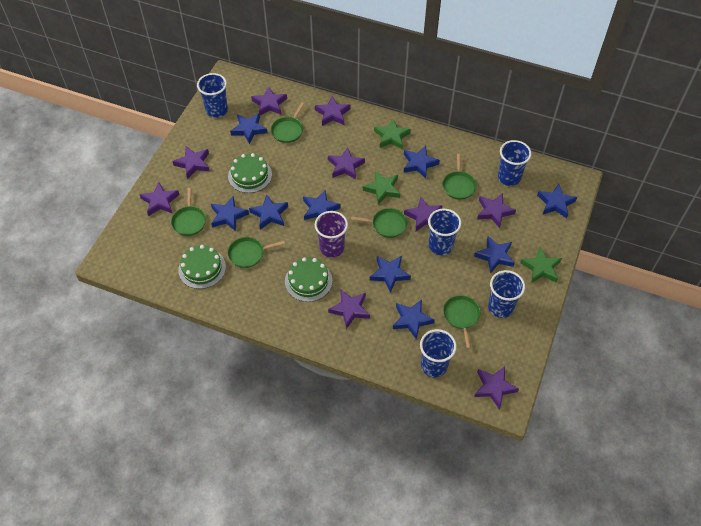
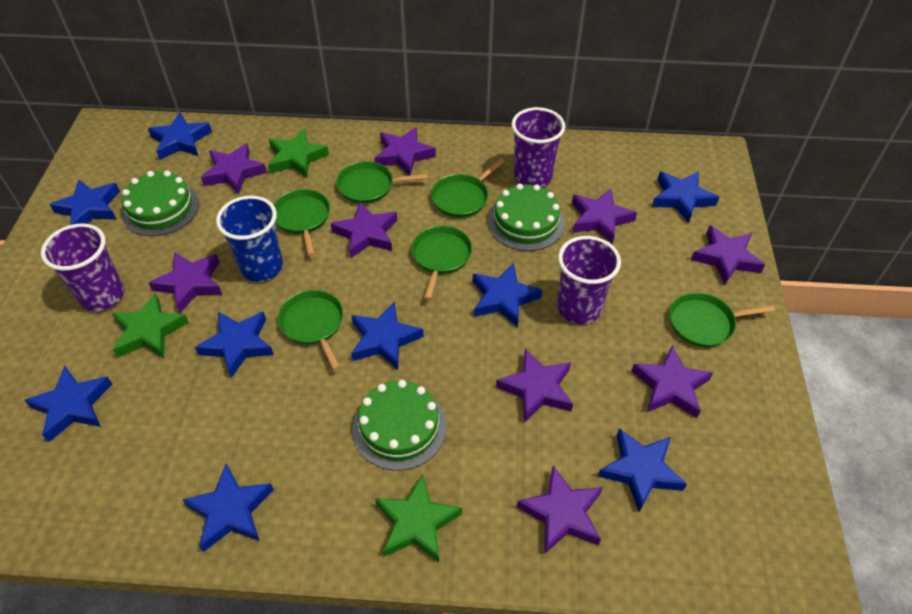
blue cup: 5 -> 1
purple cup: 1 -> 3

